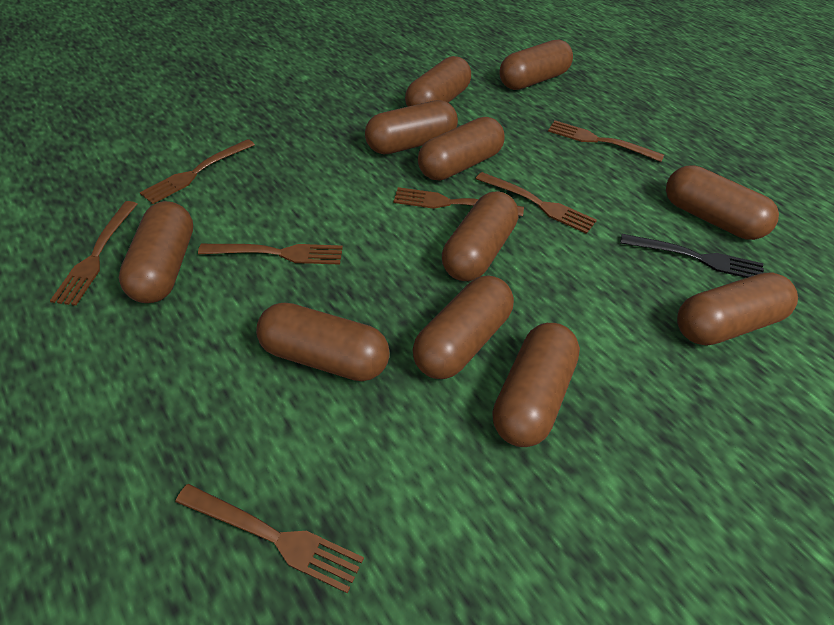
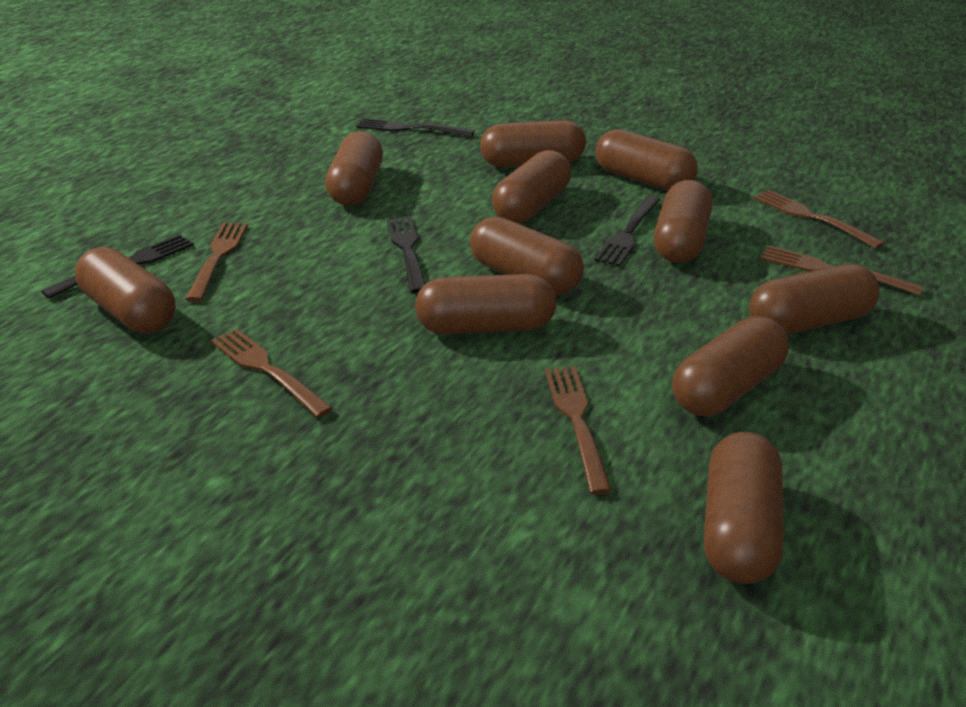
black fork: 1 -> 4
brown fork: 7 -> 5

